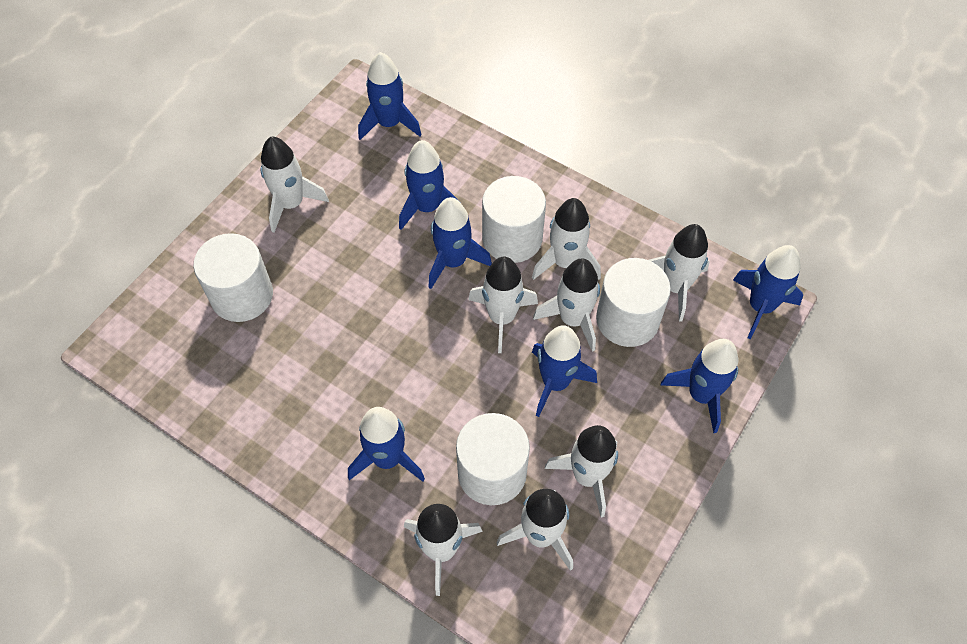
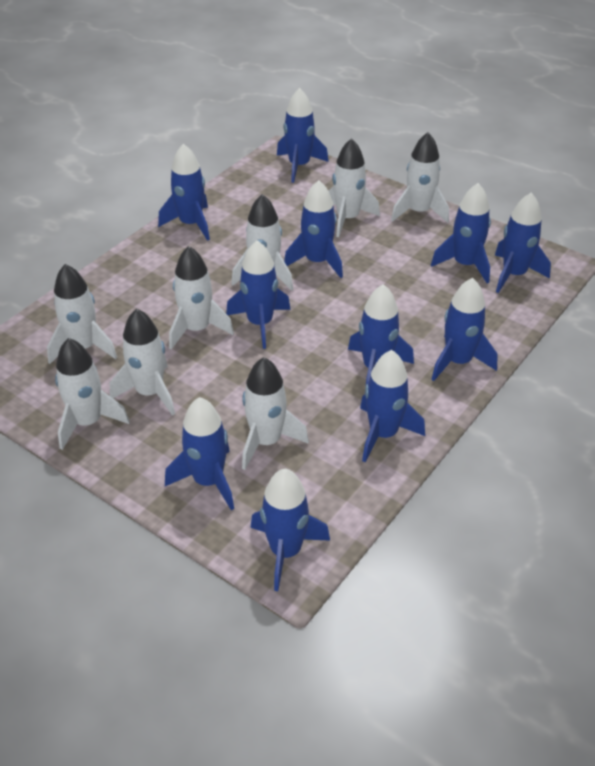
blue rocket: 7 -> 11
white cylinder: 4 -> 0

